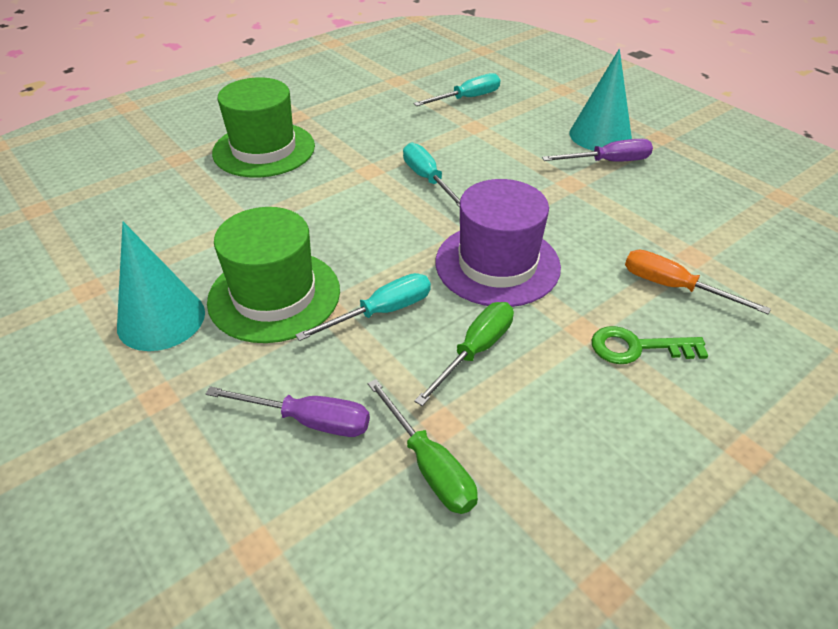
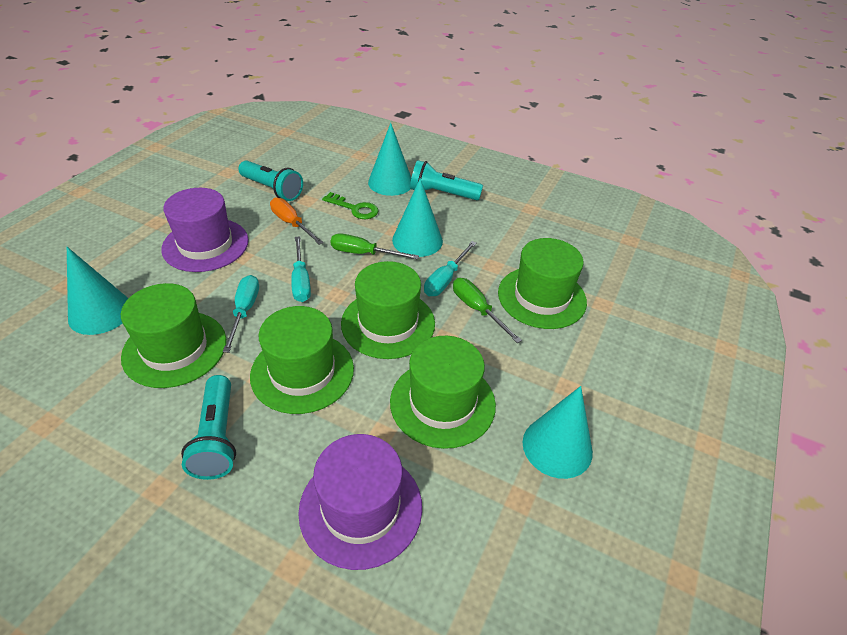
green hat: 2 -> 5
purple hat: 1 -> 2
purple screwdriver: 2 -> 0
turquoise cone: 2 -> 4
turquoise flashlight: 0 -> 3

